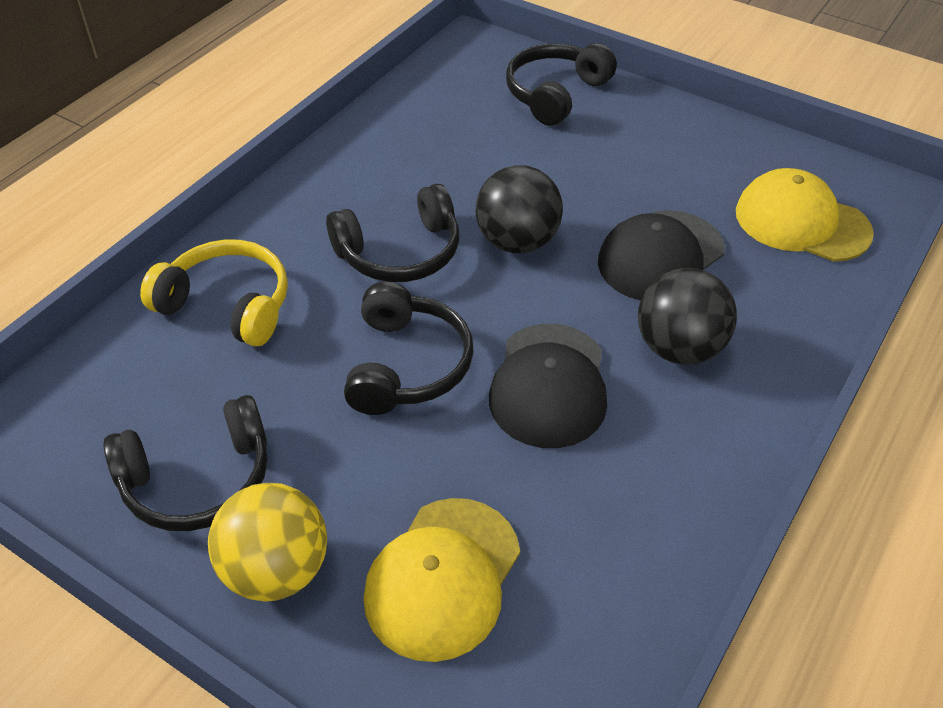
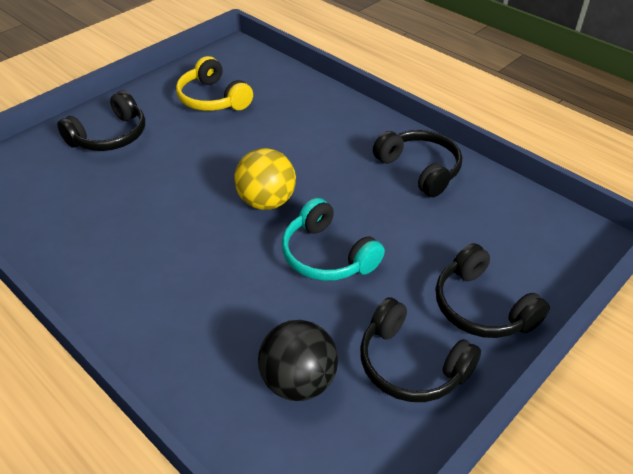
black ball: 2 -> 1
black cap: 2 -> 0
turquoise headphones: 0 -> 1
yellow cap: 2 -> 0

